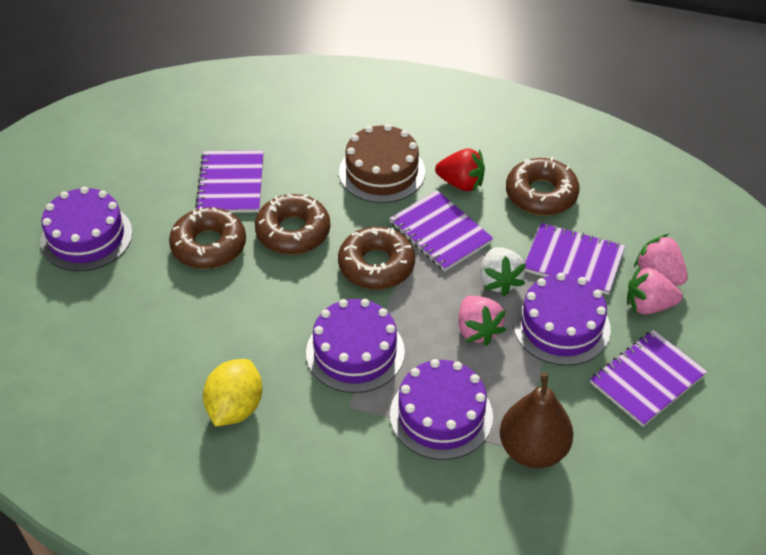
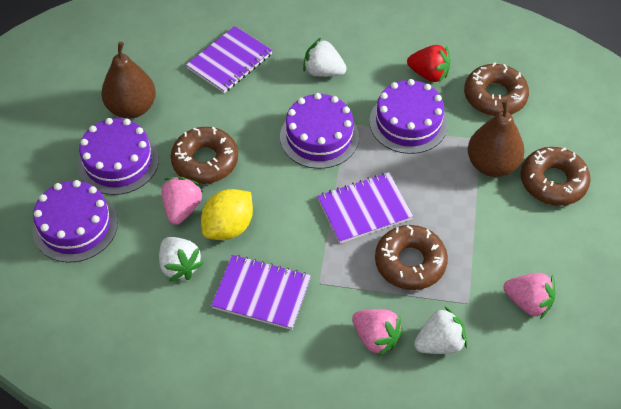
brown cake: 1 -> 0
brown pear: 1 -> 2
purple notebook: 4 -> 3
white strawberry: 1 -> 3

